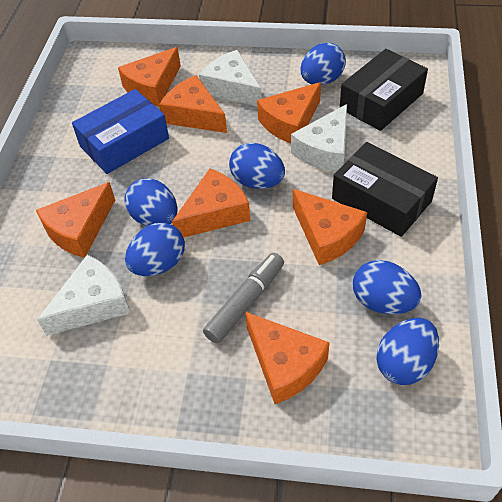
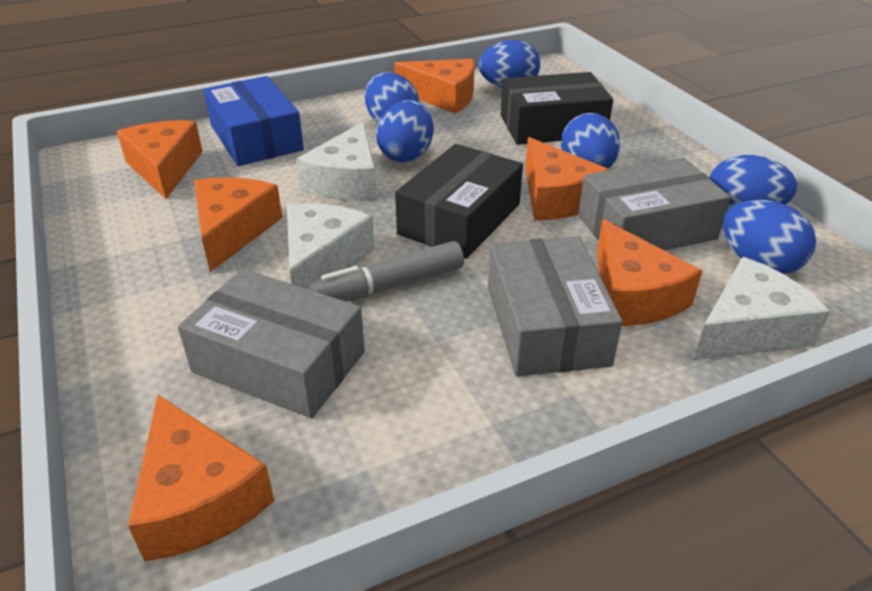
grey box: 0 -> 3
orange cheese: 7 -> 6

